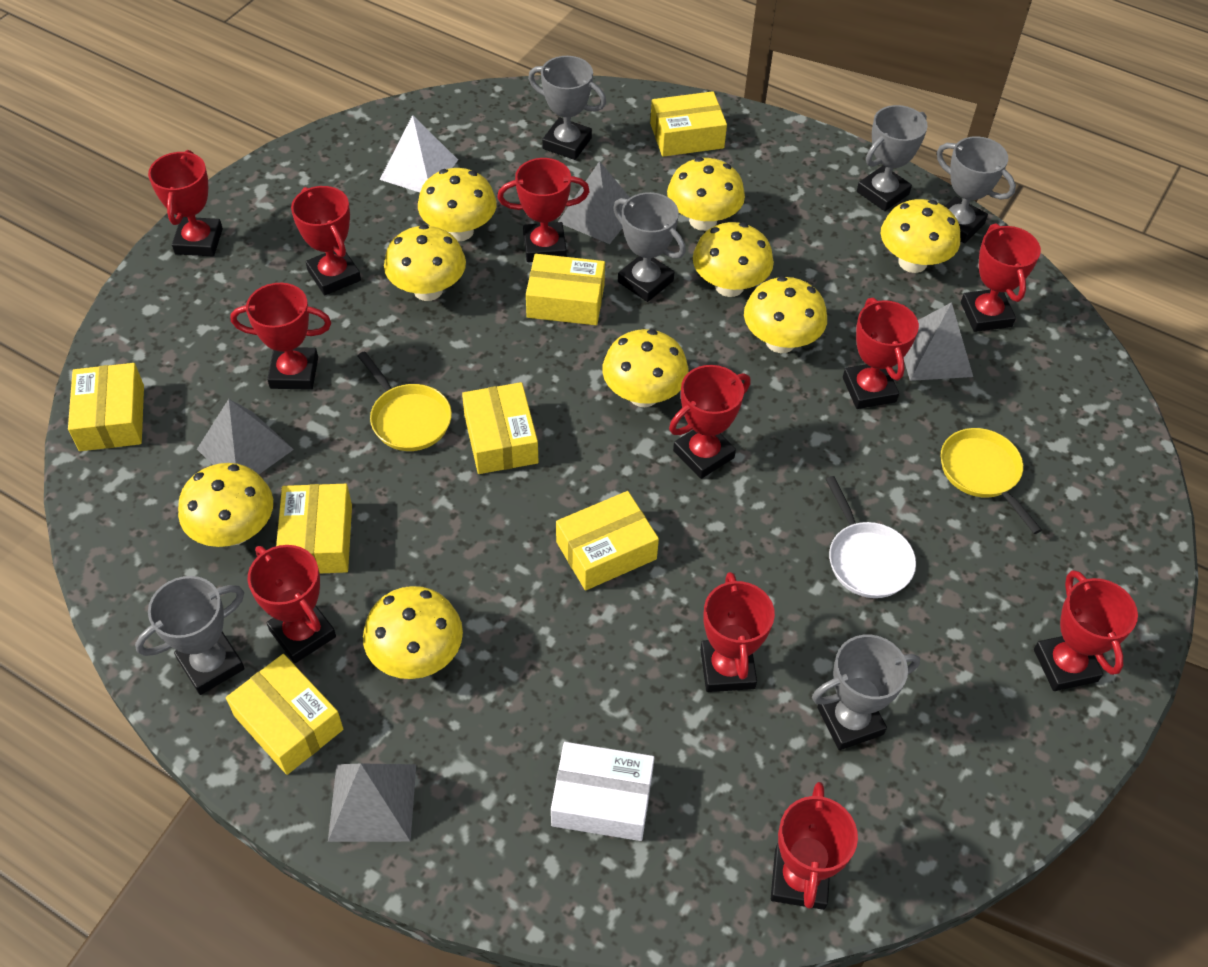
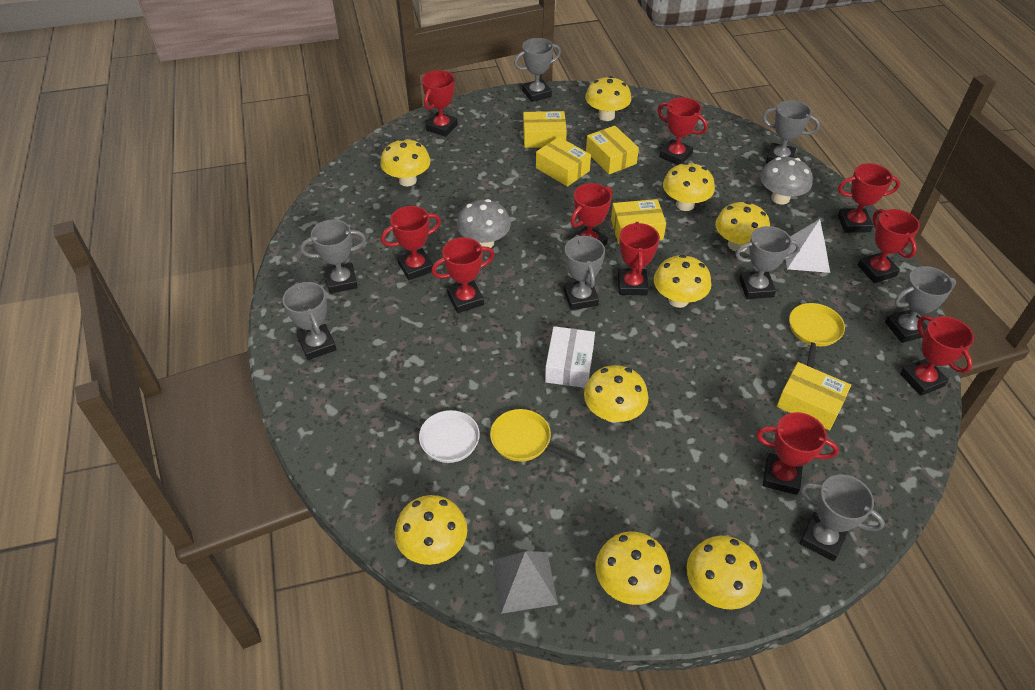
grey mushroom: 0 -> 2
grey pyramid: 4 -> 1
grey trophy: 6 -> 8
red trophy: 11 -> 10
yellow box: 7 -> 5

